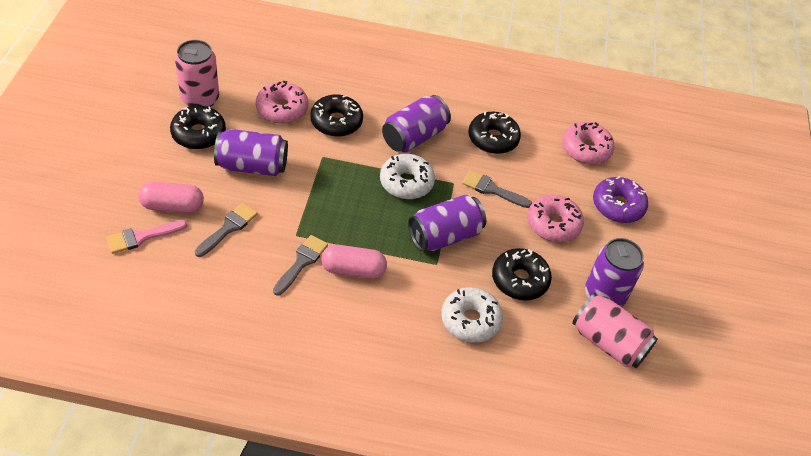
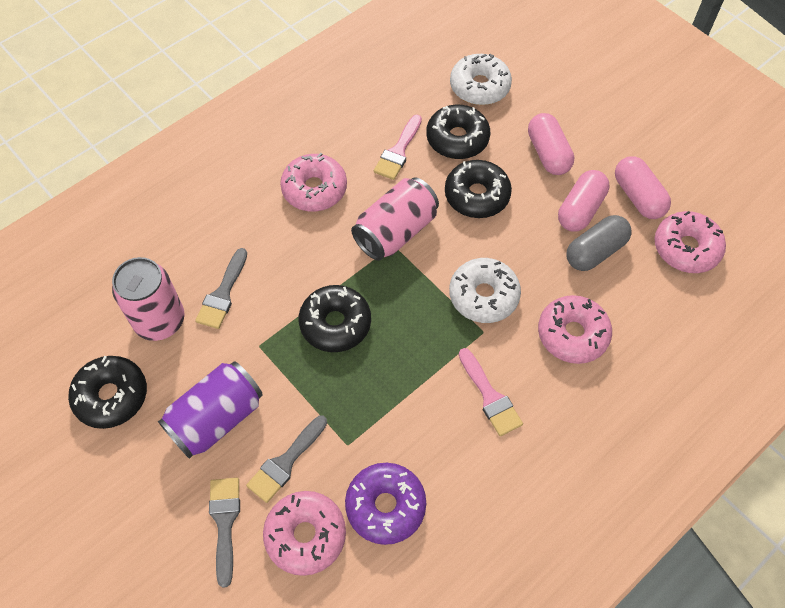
grey capsule: 0 -> 1
pink brush: 1 -> 2
pink capsule: 2 -> 3
pink donut: 3 -> 4
purple can: 4 -> 1

